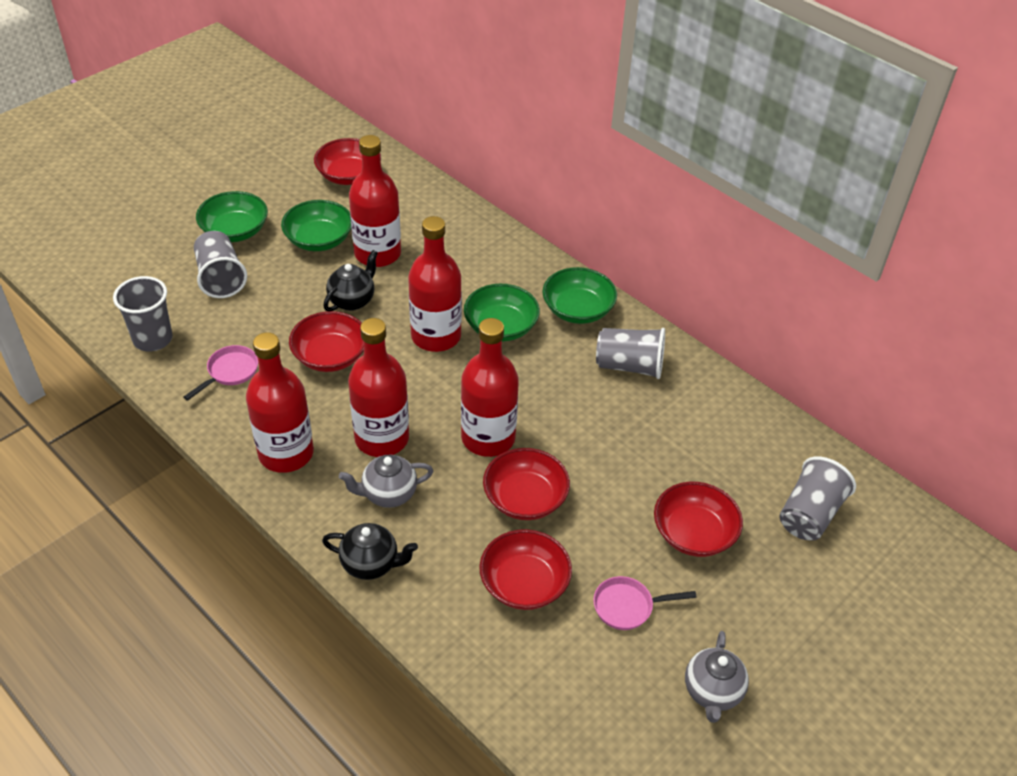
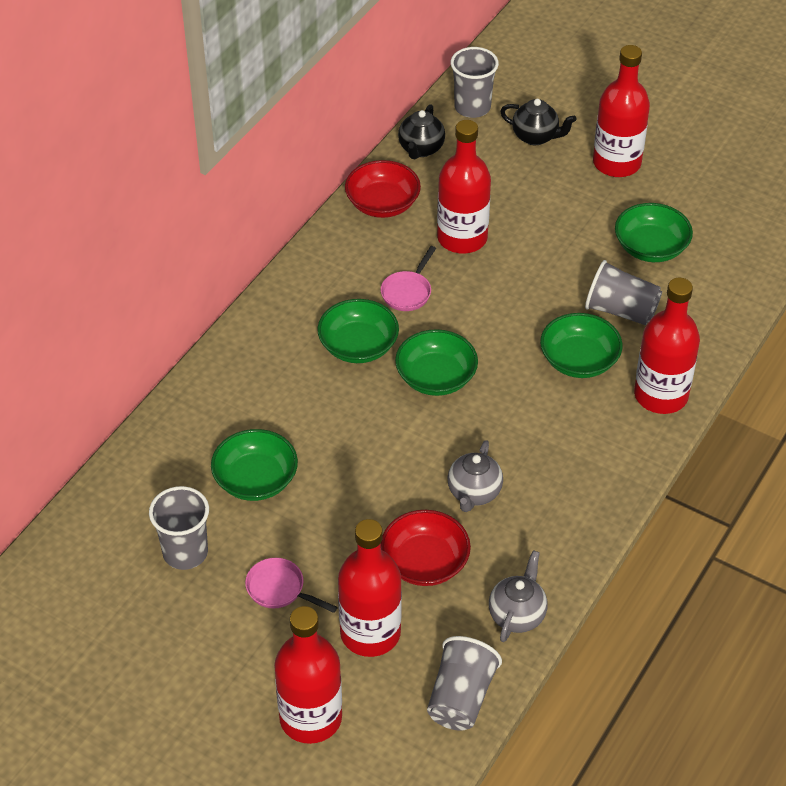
green bowl: 4 -> 5
red bowl: 5 -> 2

